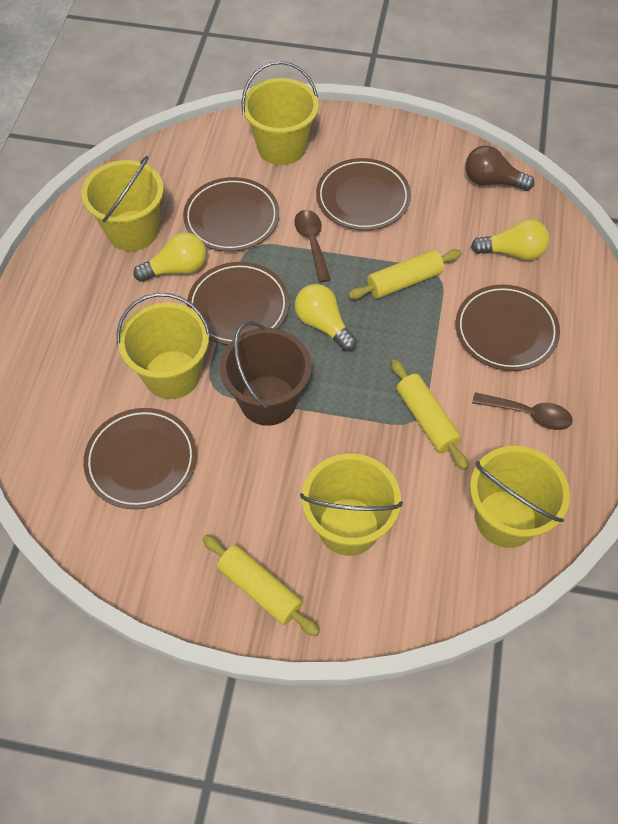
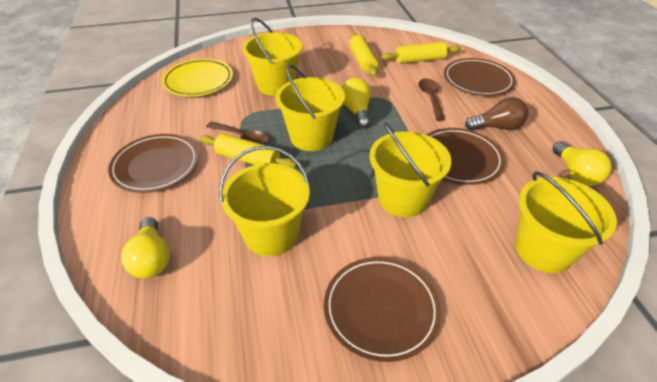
brown bucket: 1 -> 0
brown plate: 5 -> 4
yellow plate: 0 -> 1

